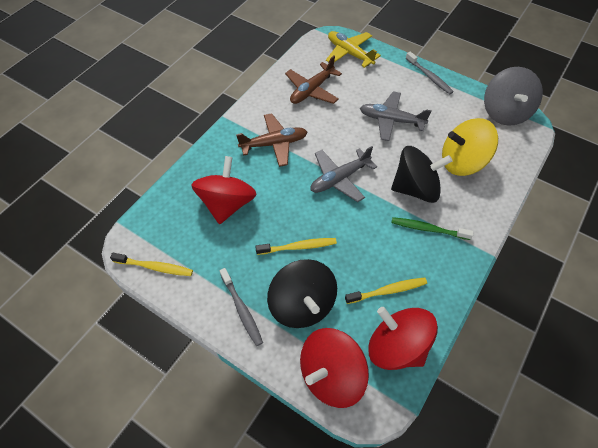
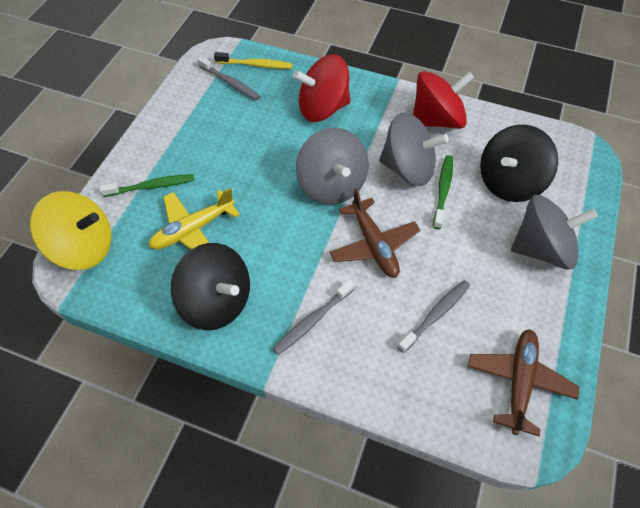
green toothbrush: 1 -> 2
grey plane: 2 -> 0
grey spinning top: 1 -> 3
grey toothbrush: 2 -> 3
red spinning top: 3 -> 2
yellow toothbrush: 3 -> 1

